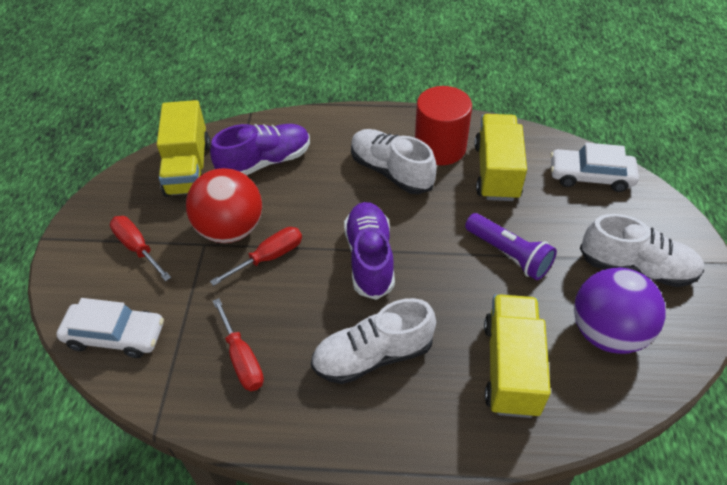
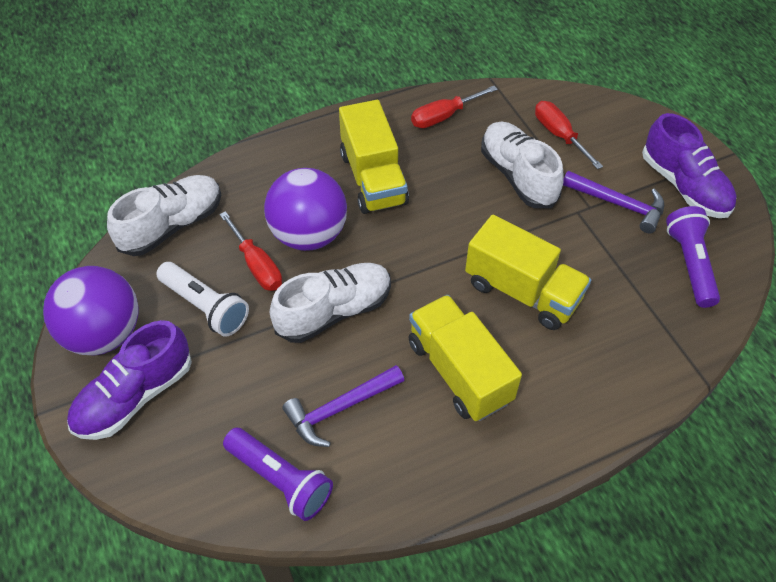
purple ball: 1 -> 2
purple flashlight: 1 -> 2
purple hammer: 0 -> 2
red ball: 1 -> 0
red cylinder: 1 -> 0
white car: 2 -> 0
white flashlight: 0 -> 1

